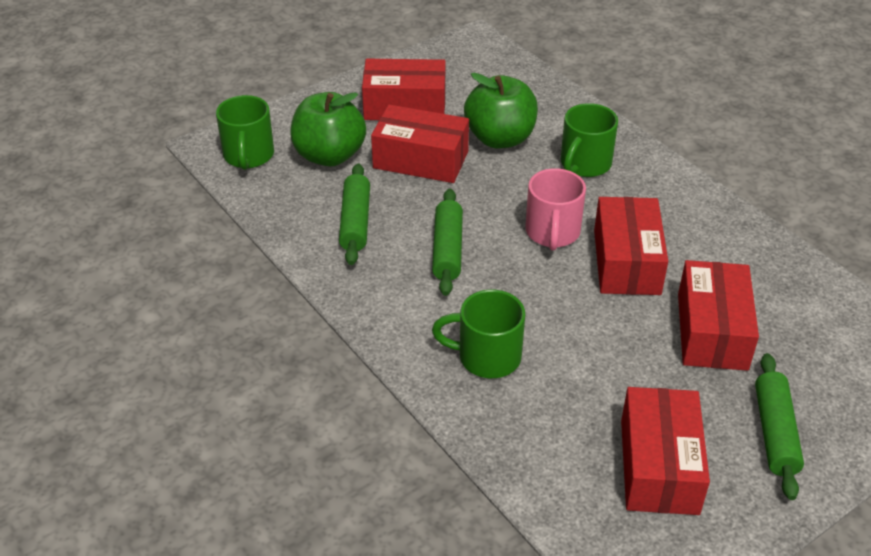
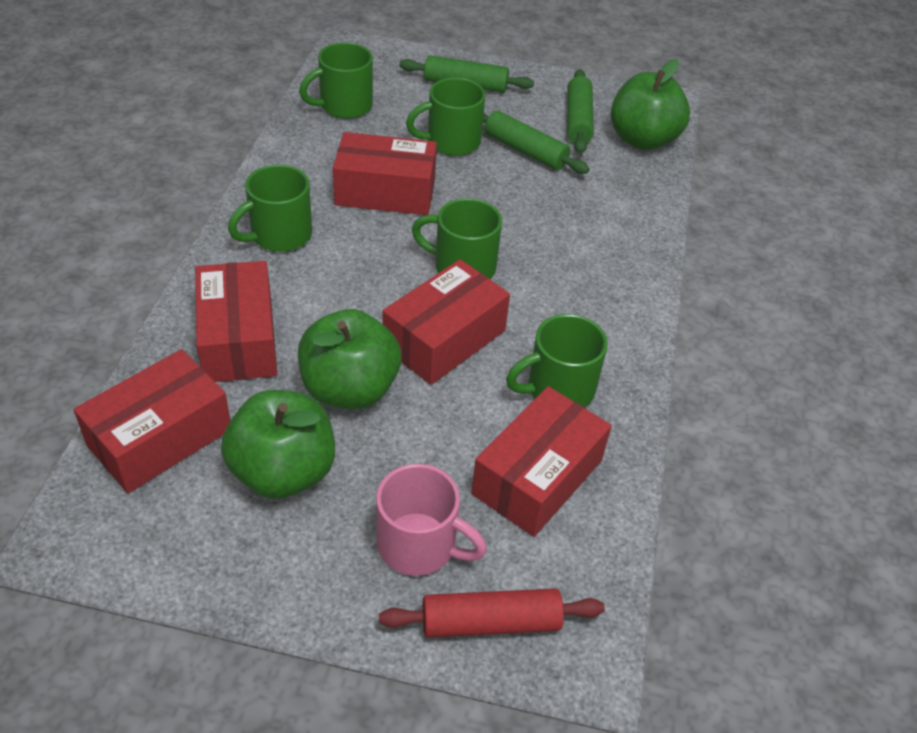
green apple: 2 -> 3
green mug: 3 -> 5
red rolling pin: 0 -> 1

